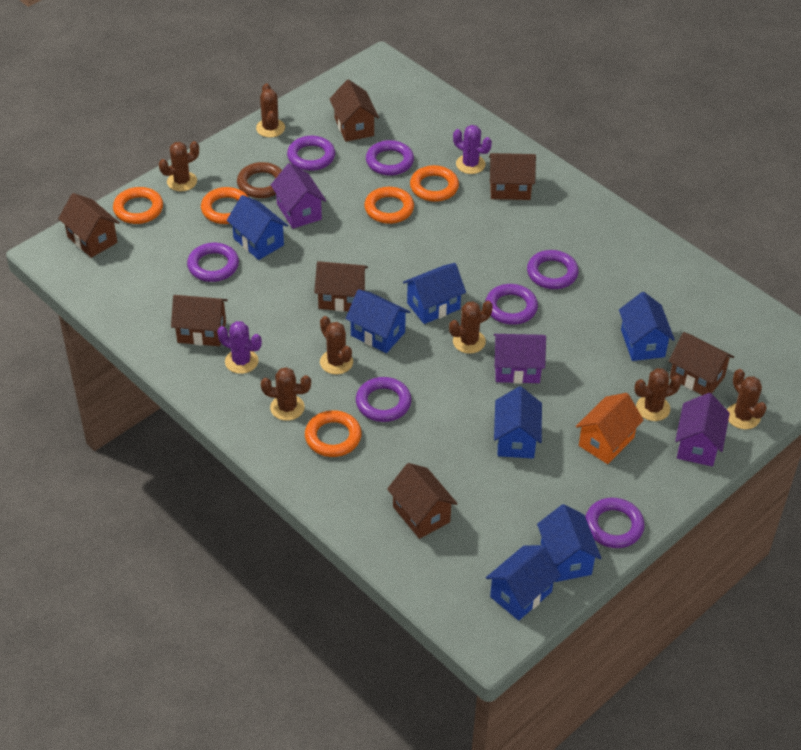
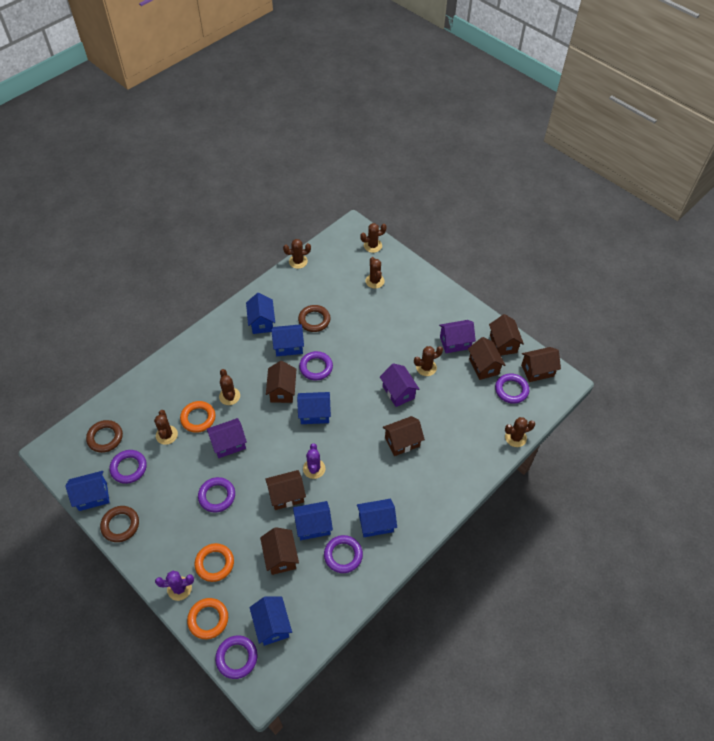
brown ring: 1 -> 3
orange house: 1 -> 0
orange ring: 5 -> 3
purple ring: 7 -> 6

